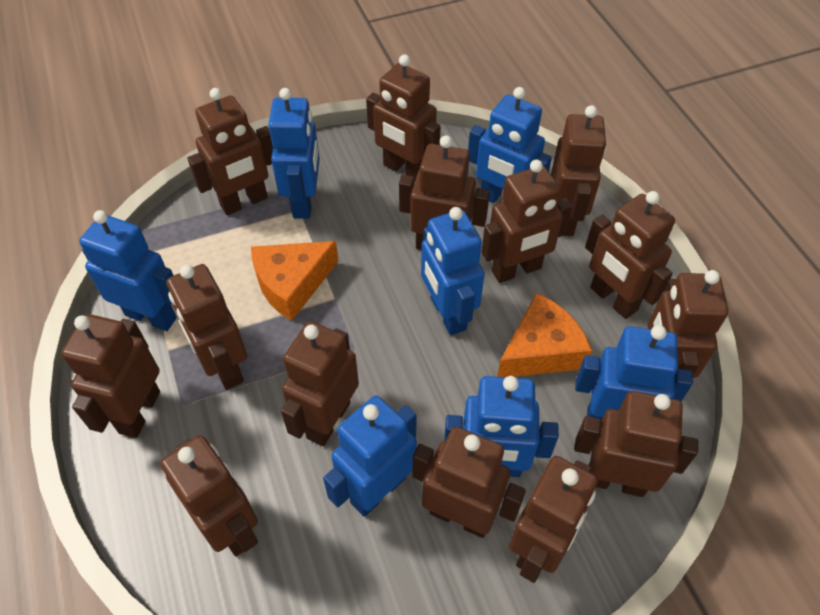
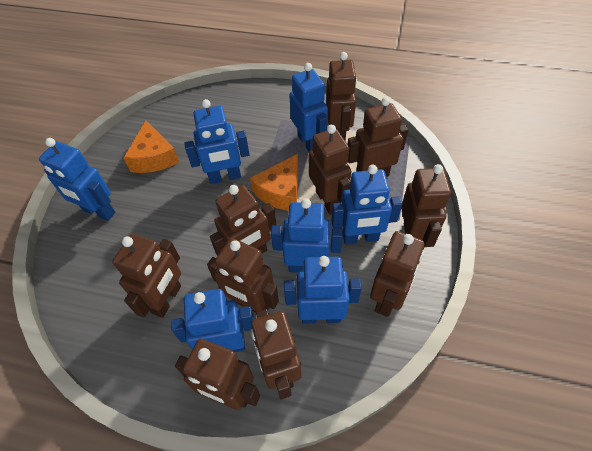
brown robot: 14 -> 10

